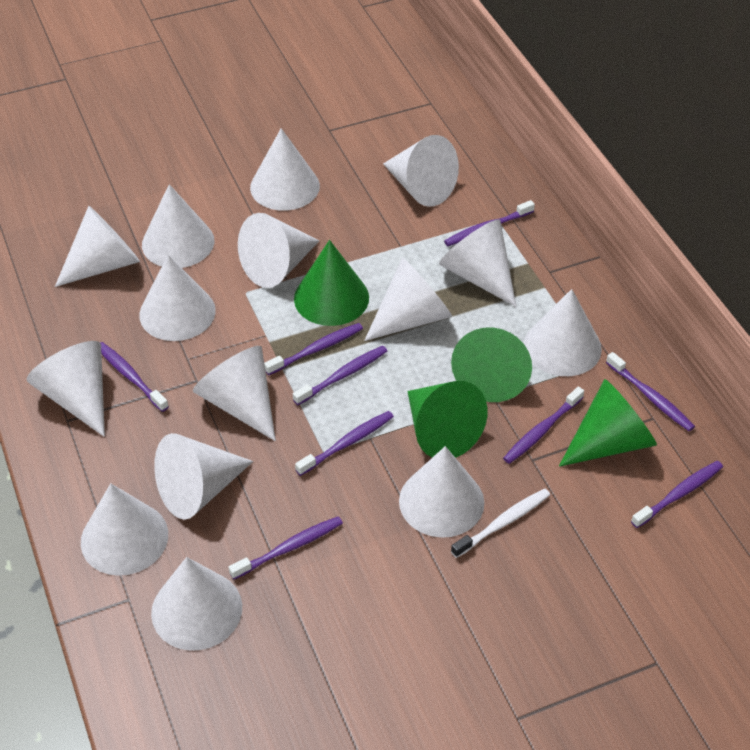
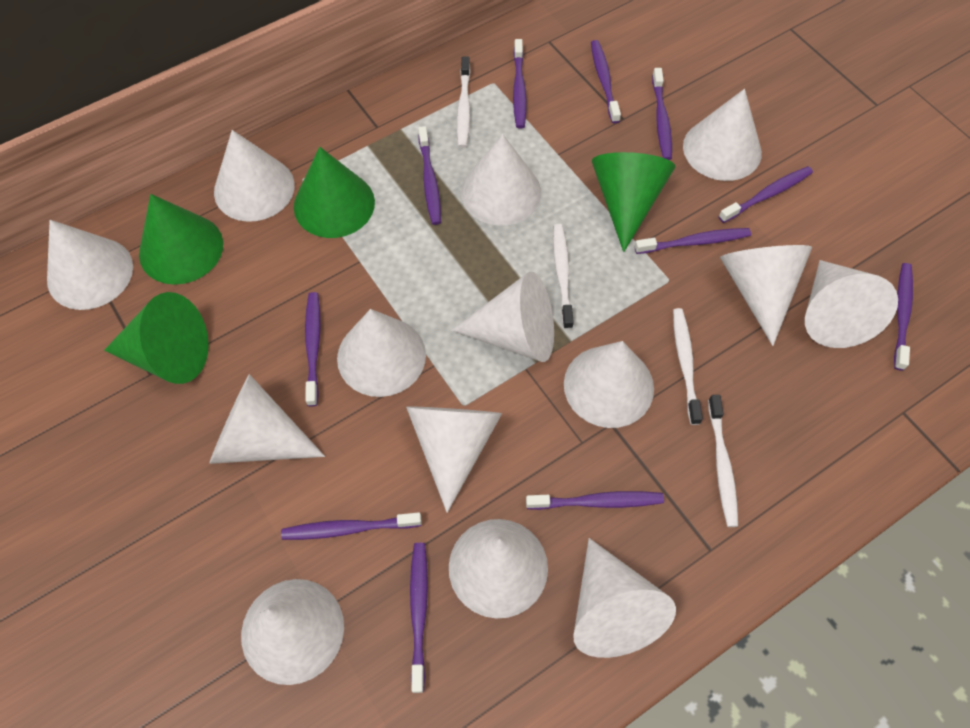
purple toothbrush: 9 -> 11
white cone: 15 -> 14
white toothbrush: 1 -> 4

